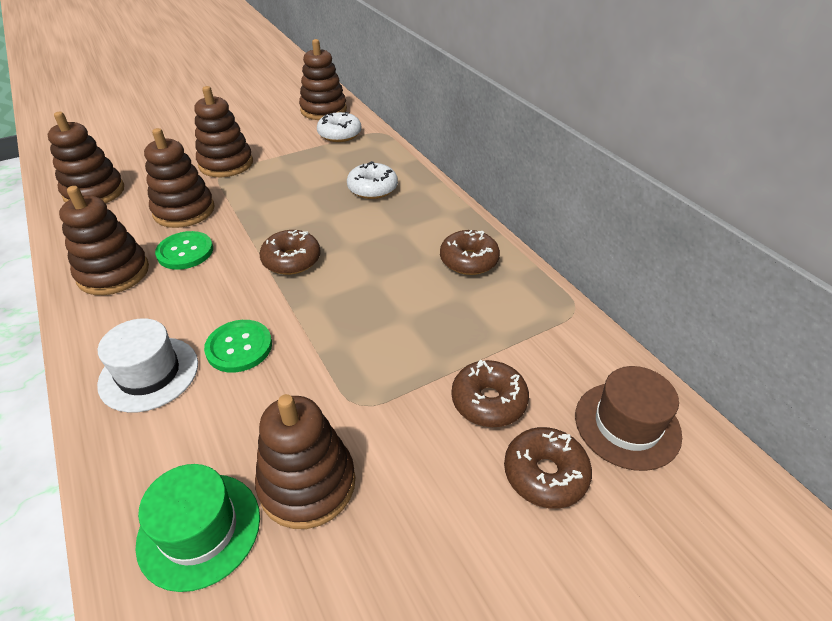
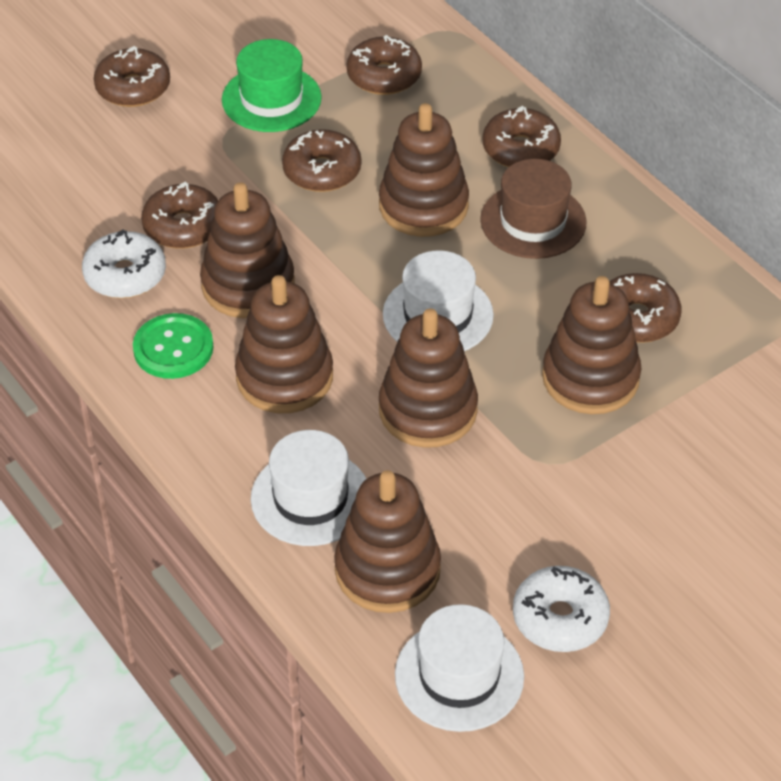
brown donut: 4 -> 6
green button: 2 -> 1
white hat: 1 -> 3

